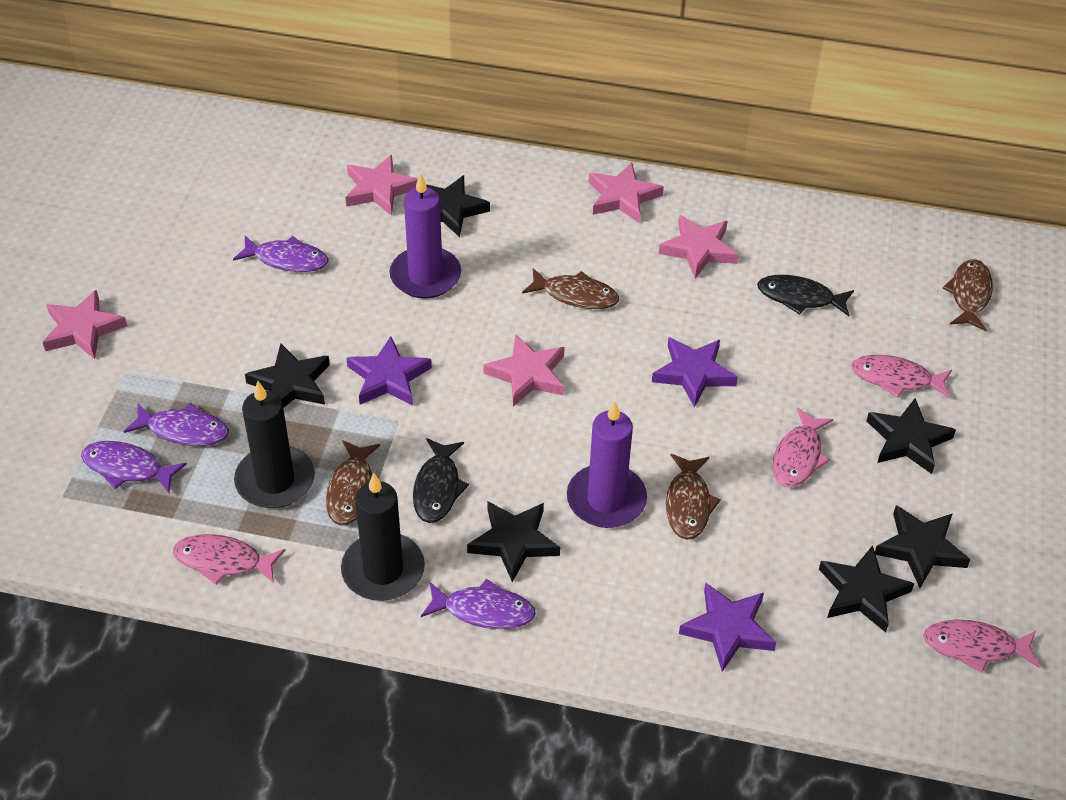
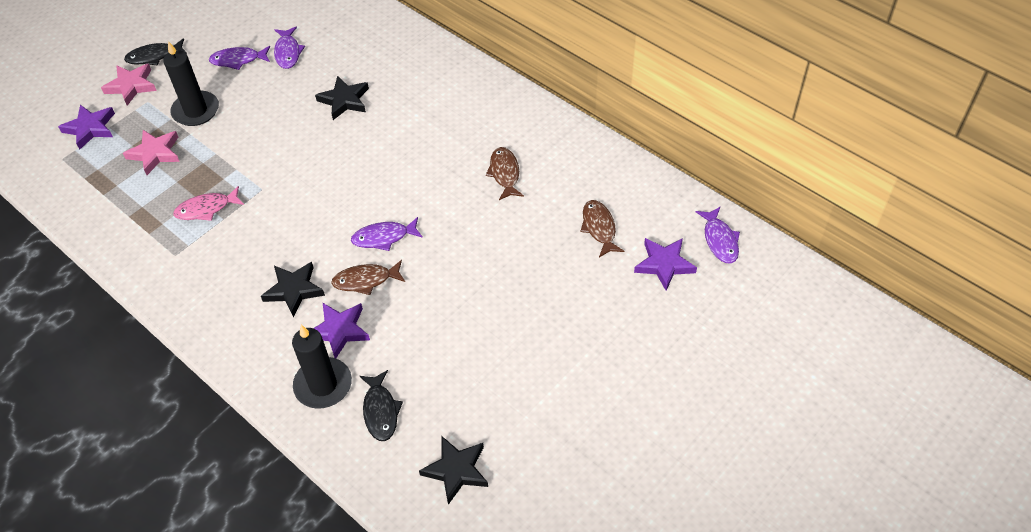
black star: 6 -> 3
brown fish: 4 -> 3
pink fish: 4 -> 1
pink star: 5 -> 2
purple candle: 2 -> 0

